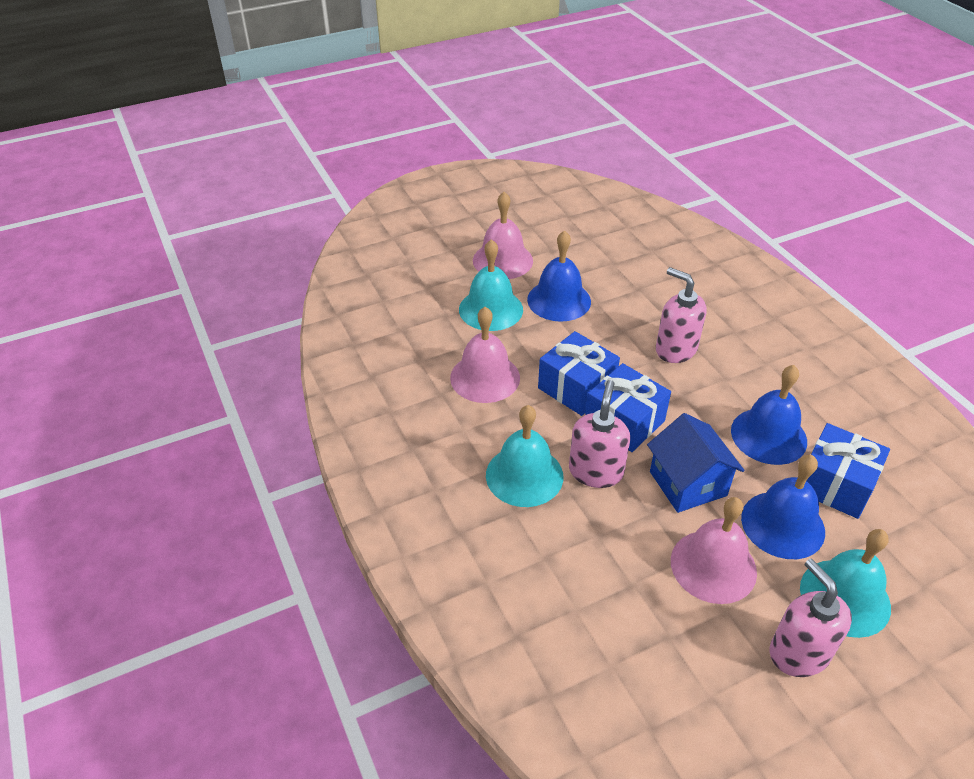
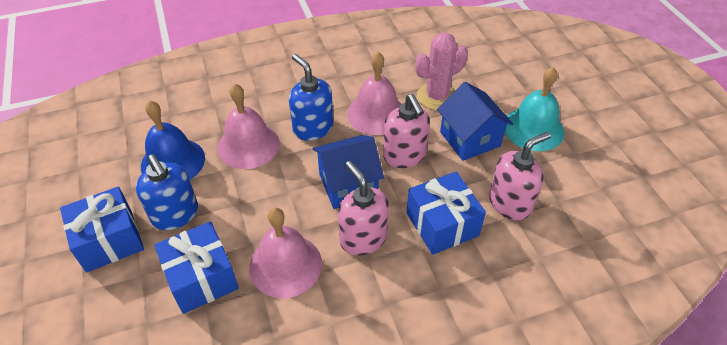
blue bell: 3 -> 1
blue house: 1 -> 2
blue soap dispenser: 0 -> 2
pink cactus: 0 -> 1
turquoise bell: 3 -> 1

